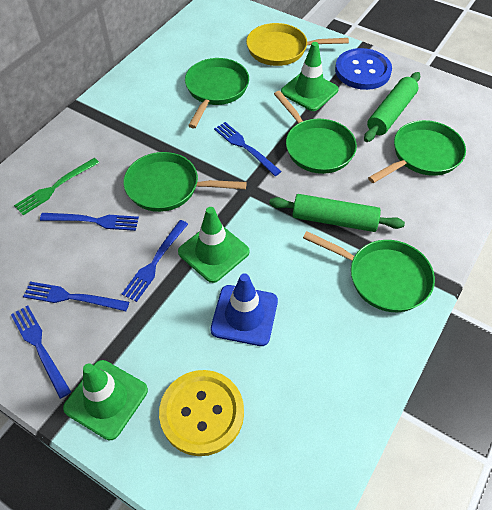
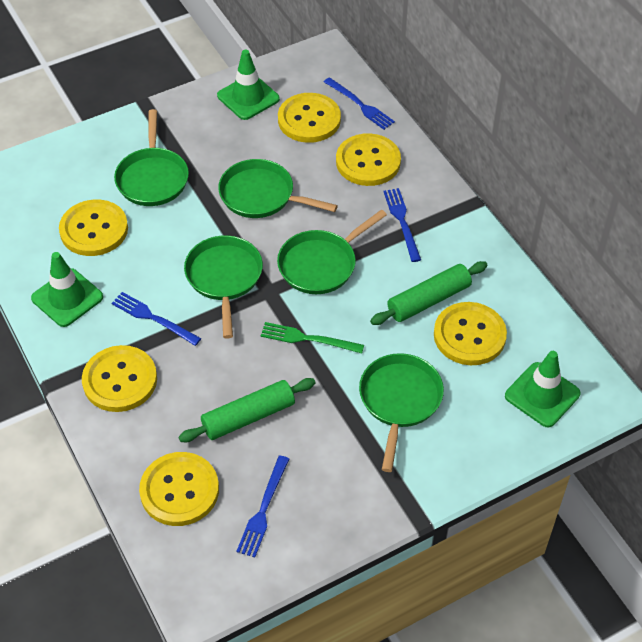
blue button: 1 -> 0
blue fork: 5 -> 4
blue traffic cone: 1 -> 0
yellow button: 1 -> 6
yellow pan: 1 -> 0

